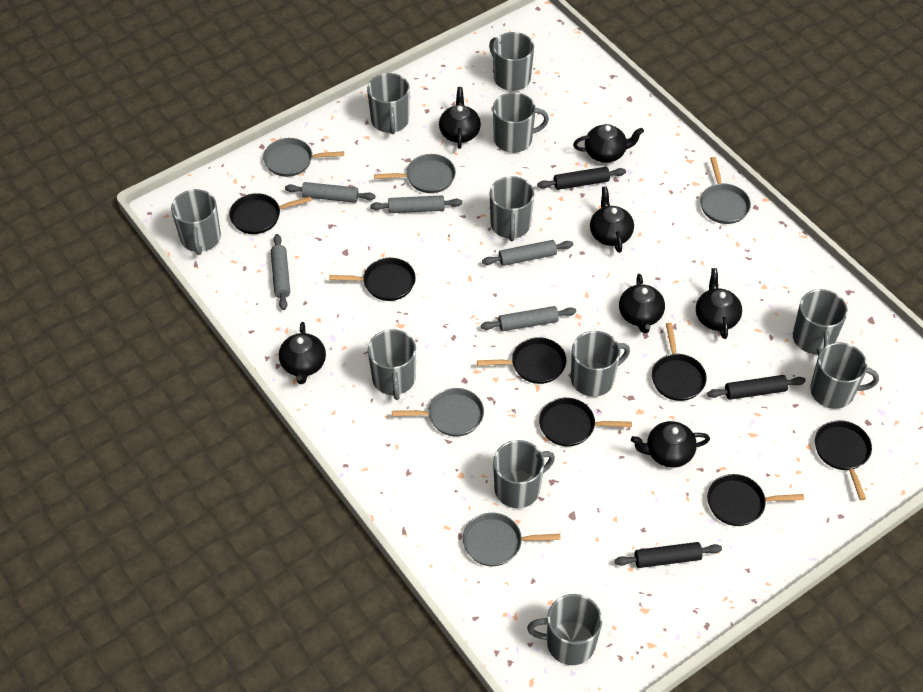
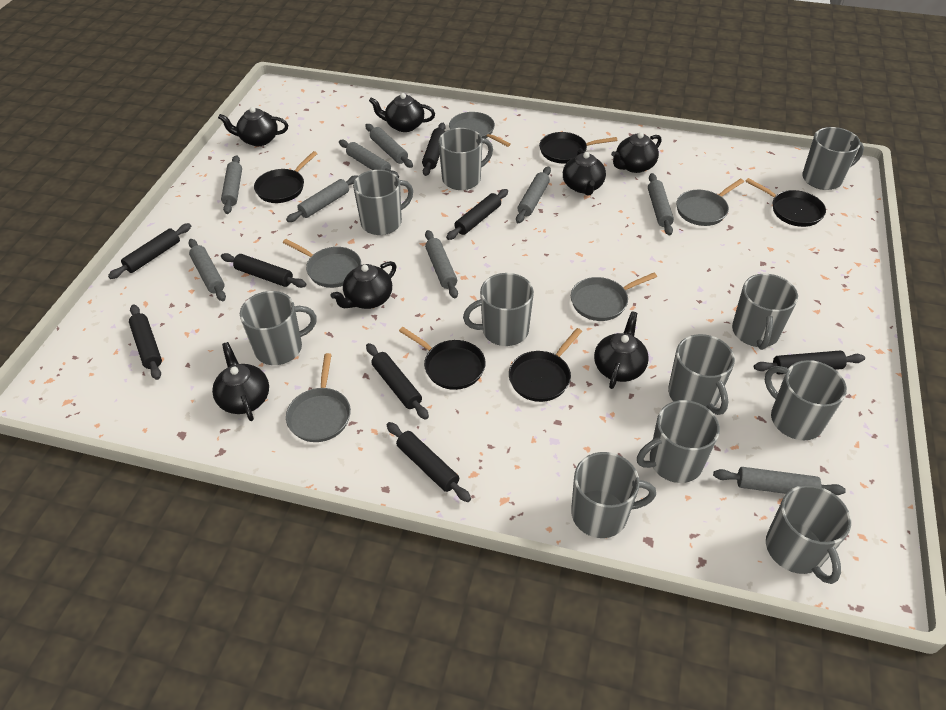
black pan: 7 -> 5
black rolling pin: 3 -> 8
grey rolling pin: 5 -> 9

